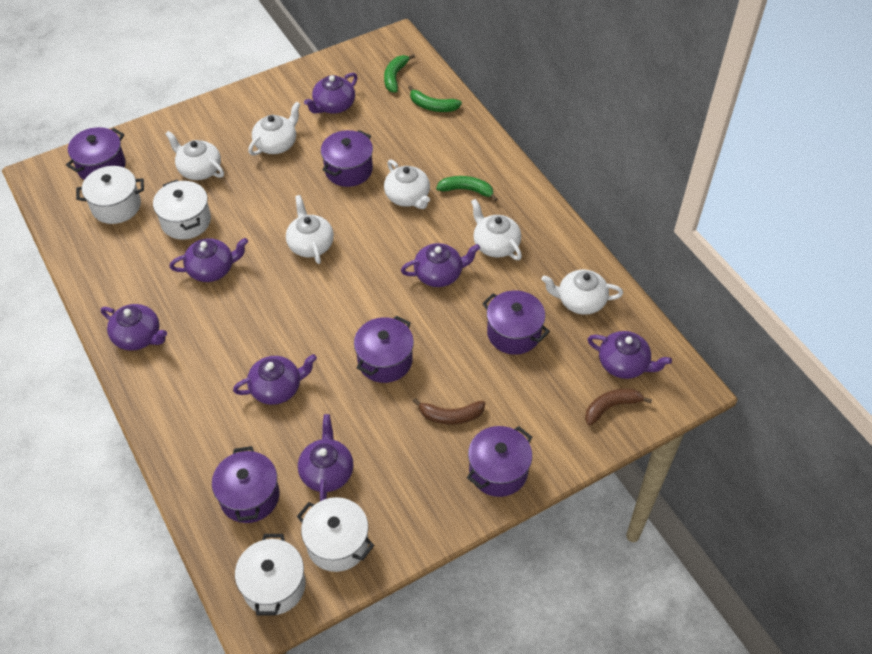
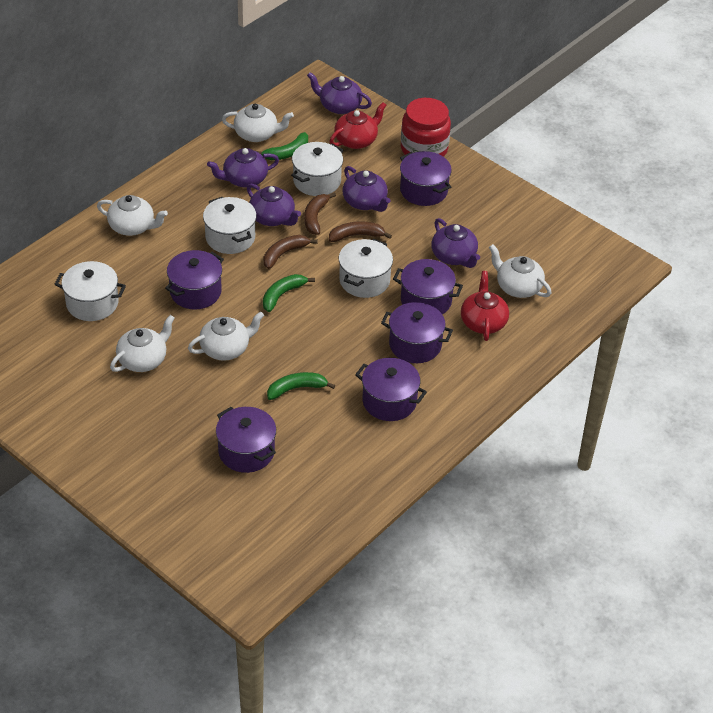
brown banana: 2 -> 3
purple teapot: 7 -> 5
red jar: 0 -> 1
red teapot: 0 -> 2
white teapot: 6 -> 5

